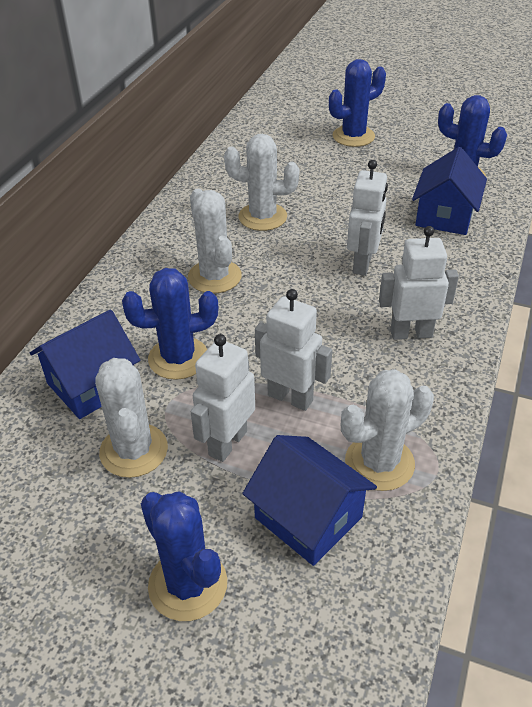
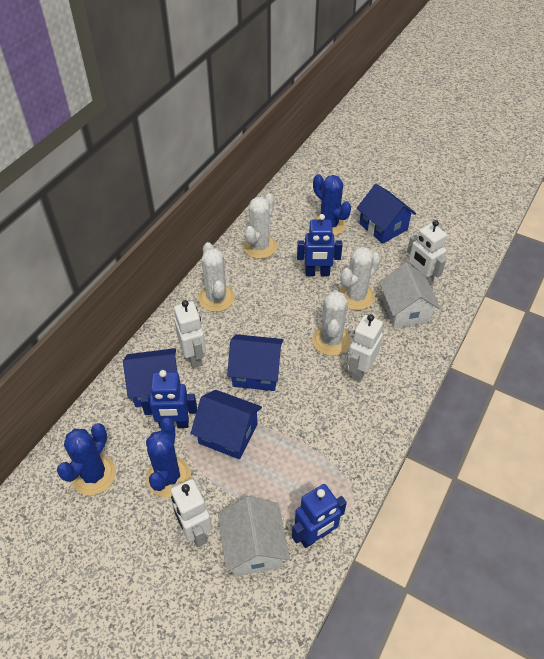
blue cactus: 4 -> 3
blue house: 3 -> 4
blue robot: 0 -> 3
white house: 0 -> 2

